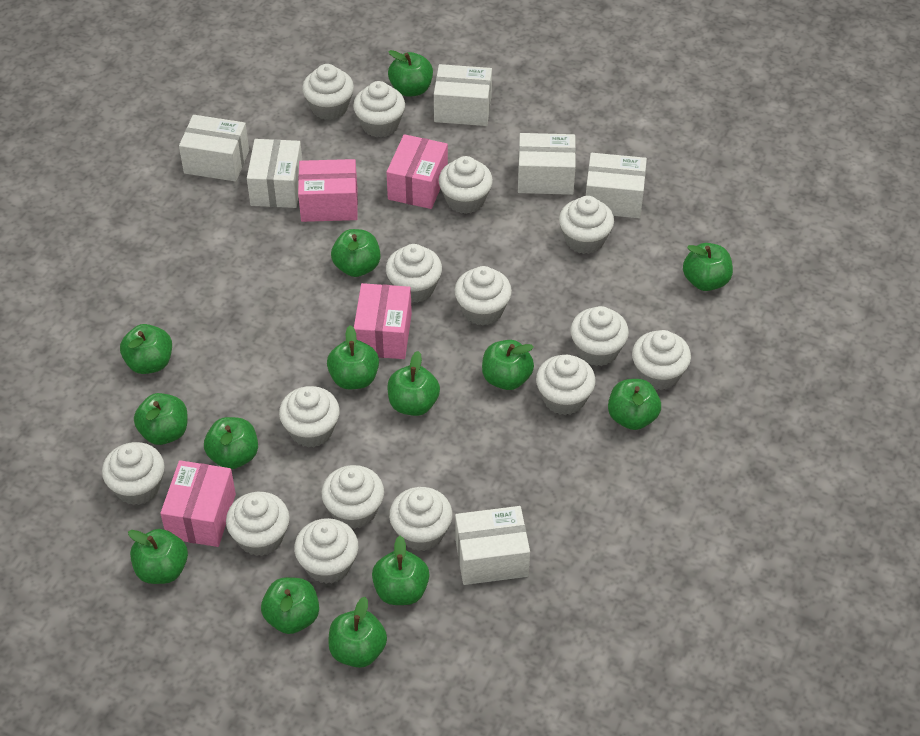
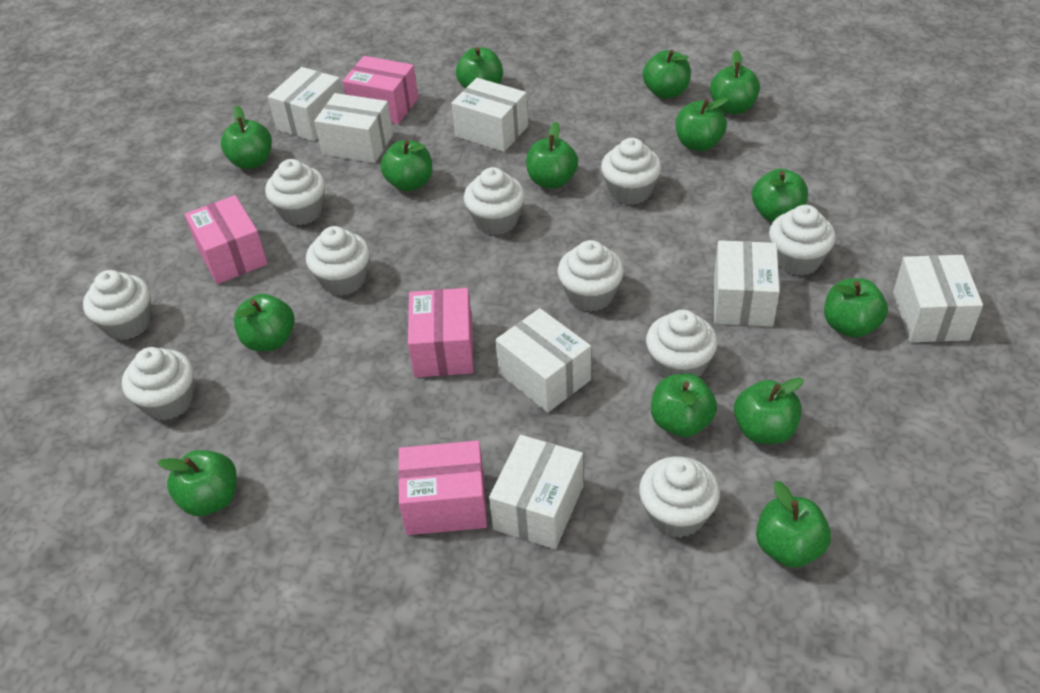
white box: 6 -> 7
white cupcake: 15 -> 10

